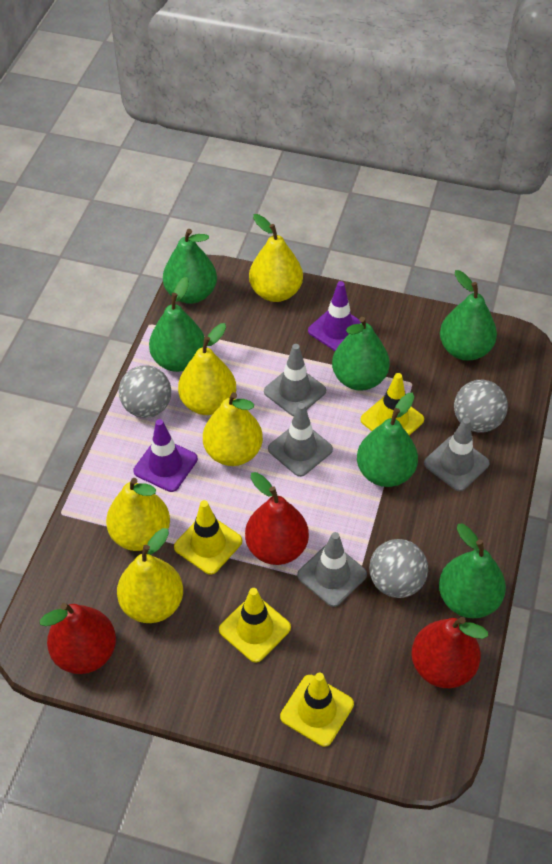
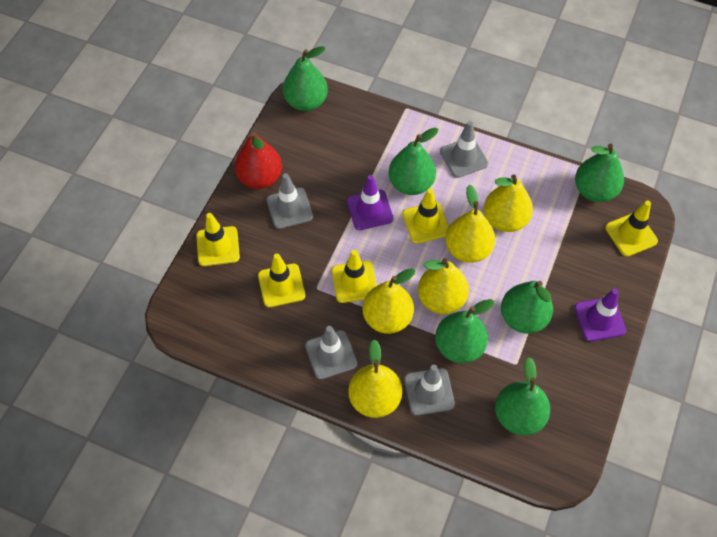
grey ball: 3 -> 0
red pear: 3 -> 1
yellow traffic cone: 4 -> 5

